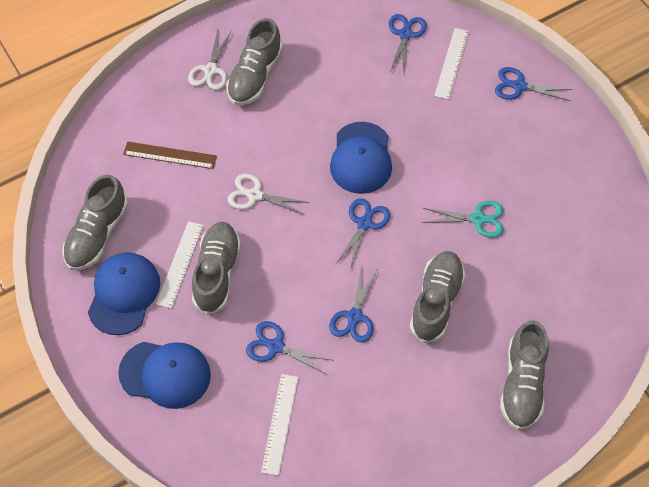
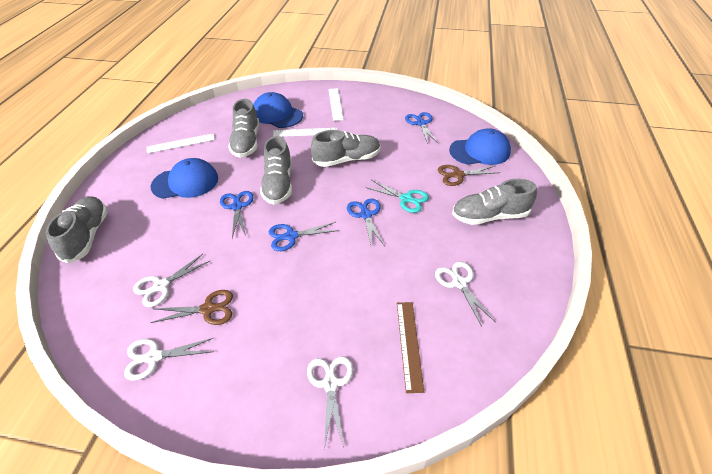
blue scissors: 5 -> 4
brown scissors: 0 -> 2
white scissors: 2 -> 4

